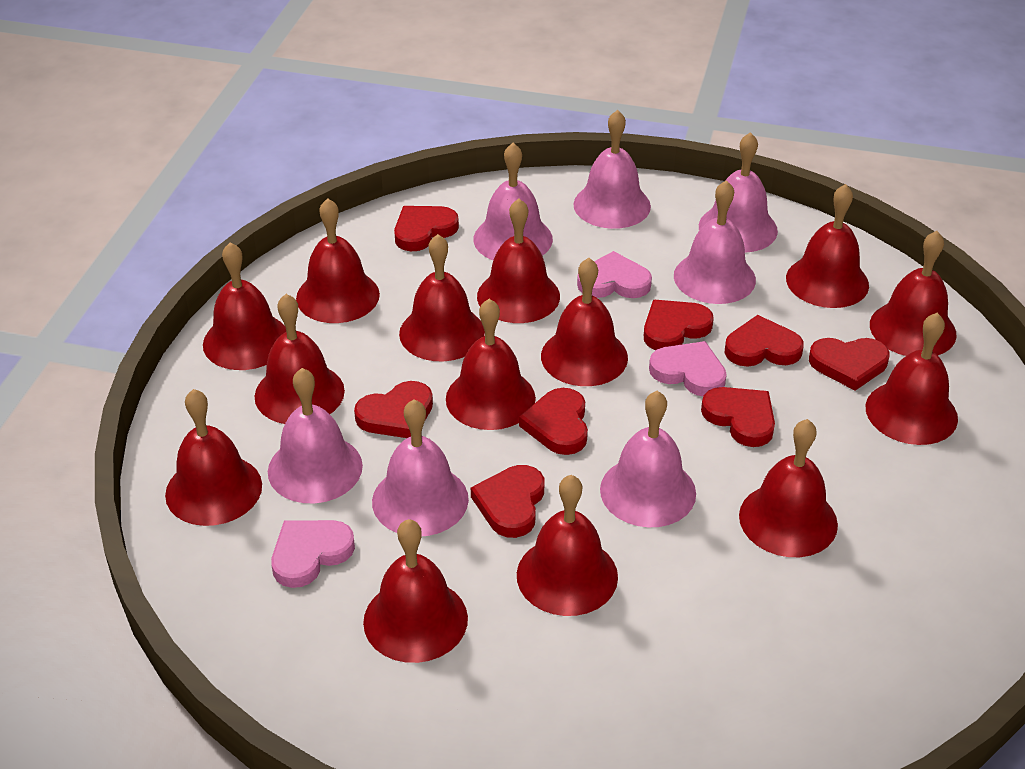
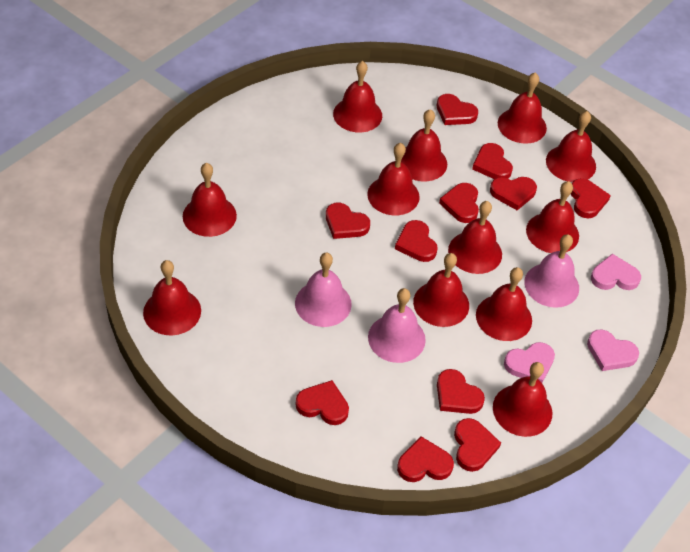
pink bell: 7 -> 3
red bell: 14 -> 12
red heart: 8 -> 11

